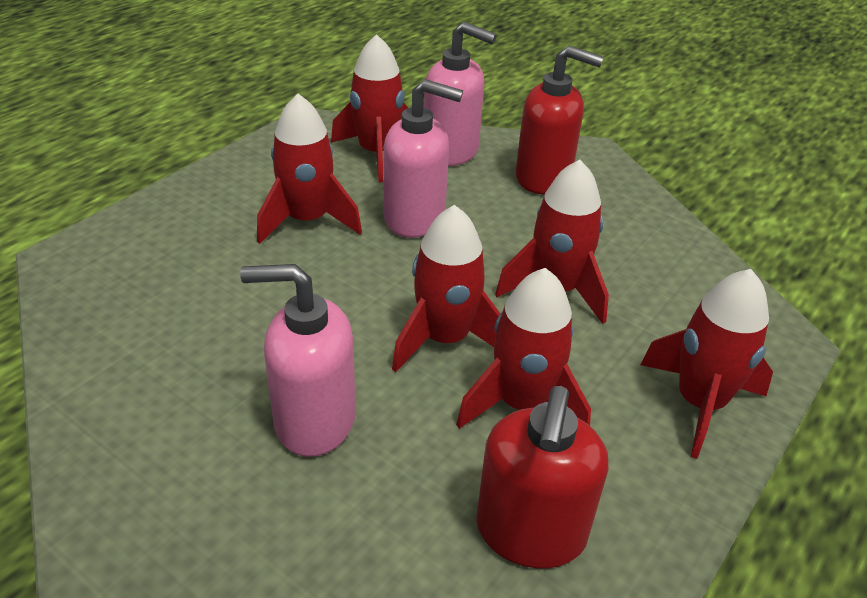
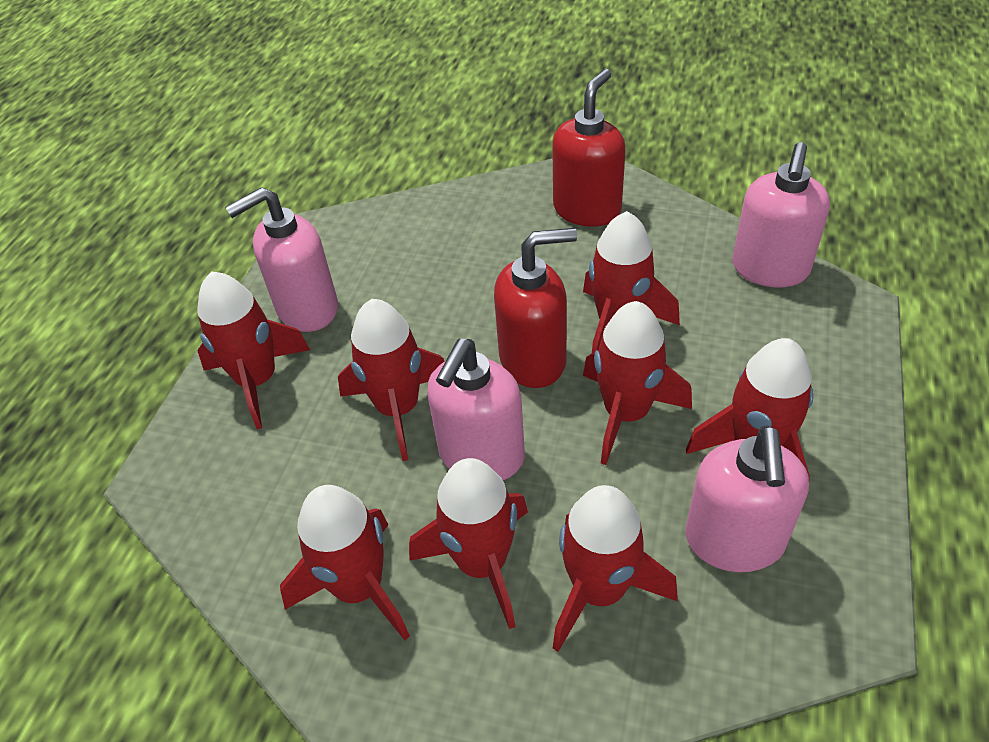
pink soap dispenser: 3 -> 4
red rocket: 6 -> 8

